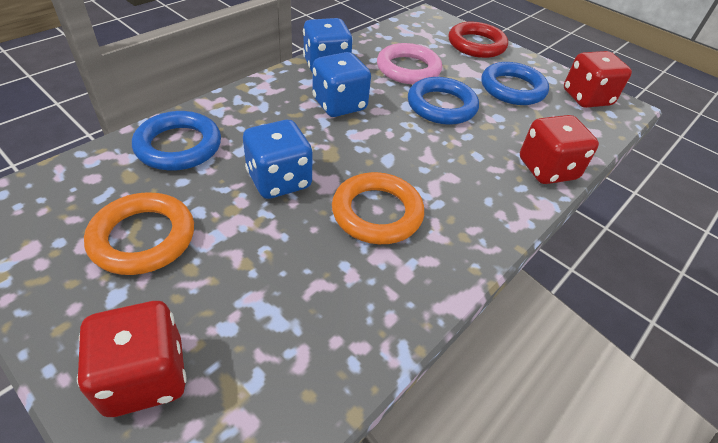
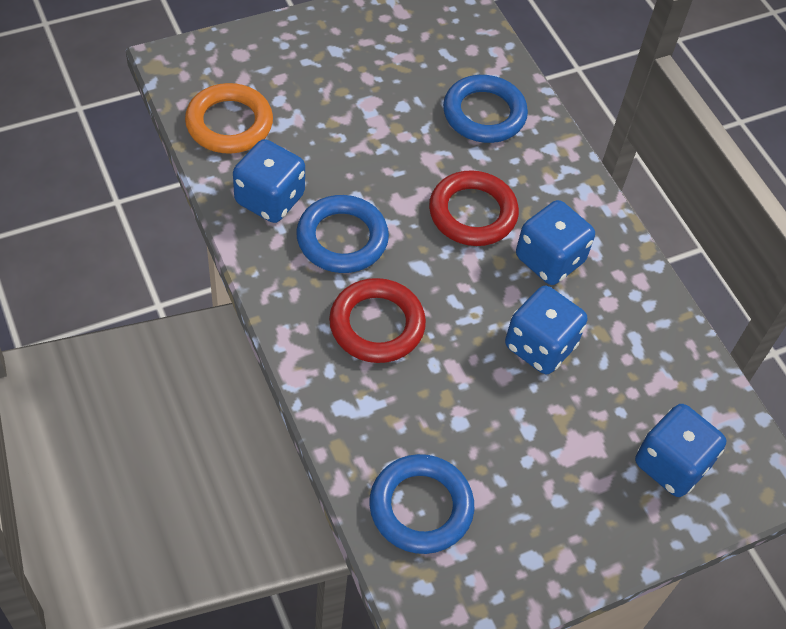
blue dice: 3 -> 4
orange ring: 2 -> 1
pink ring: 1 -> 0
red dice: 3 -> 0
red ring: 1 -> 2

